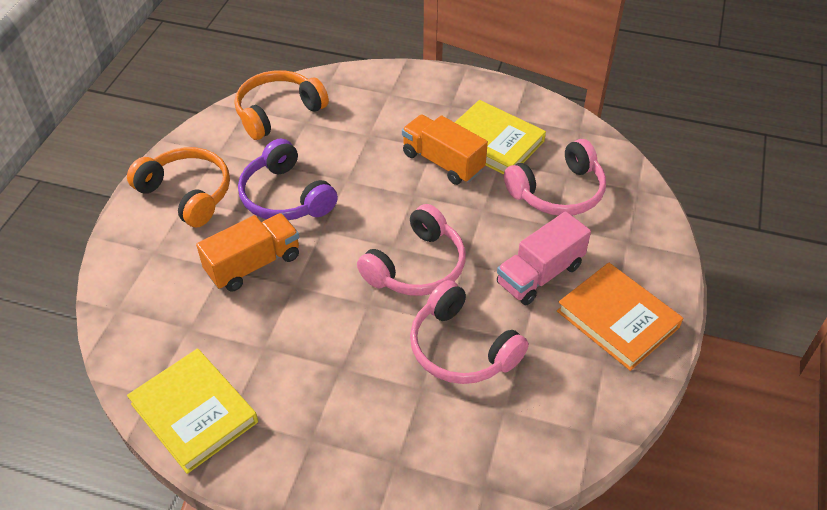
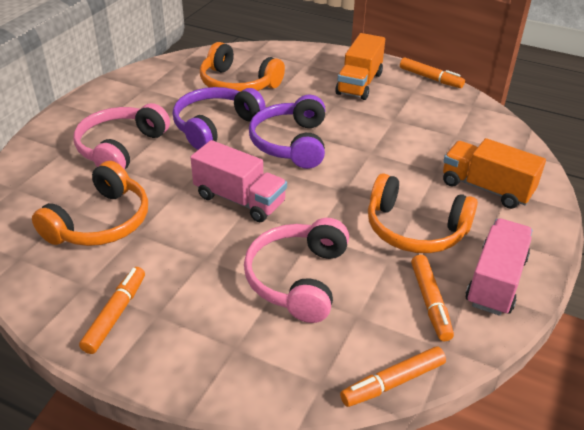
orange book: 1 -> 0
orange headphones: 2 -> 3
orange marker: 0 -> 4
pink headphones: 3 -> 2
pink truck: 1 -> 2
purple headphones: 1 -> 2
yellow book: 2 -> 0

